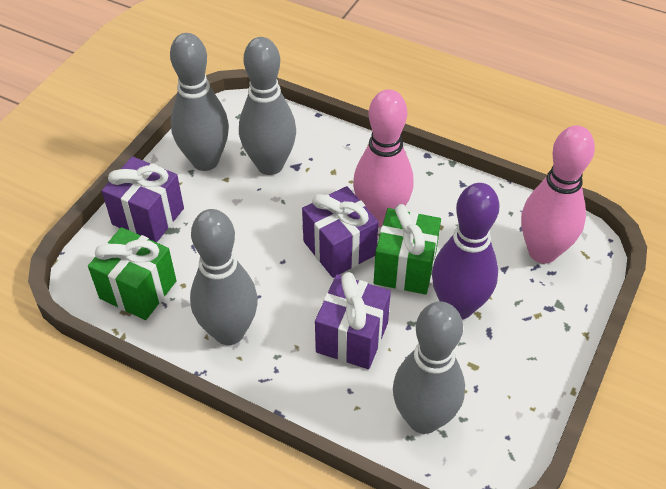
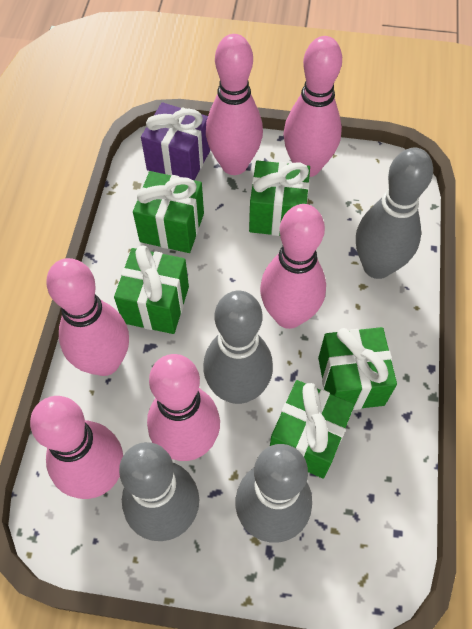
green gift: 2 -> 5
pink bowling pin: 2 -> 6
purple bowling pin: 1 -> 0
purple gift: 3 -> 1

